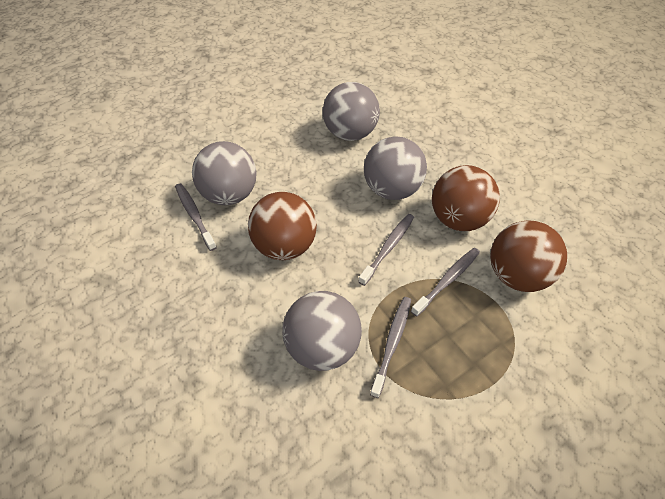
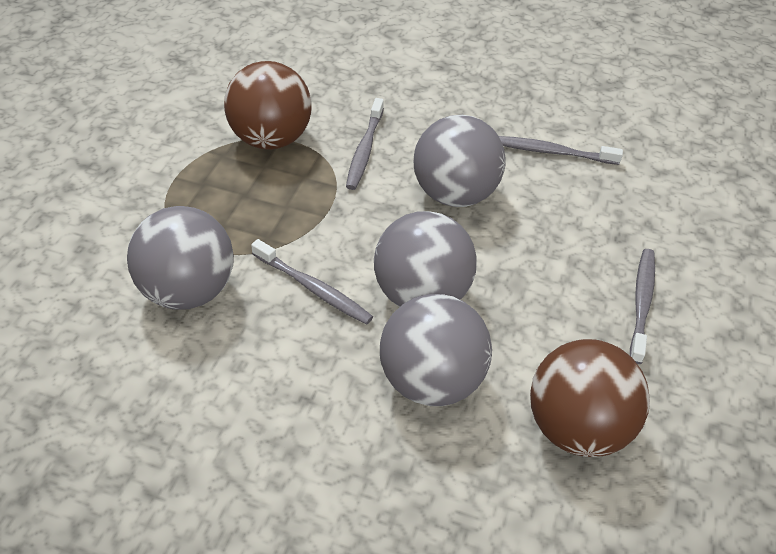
brown ball: 3 -> 2

